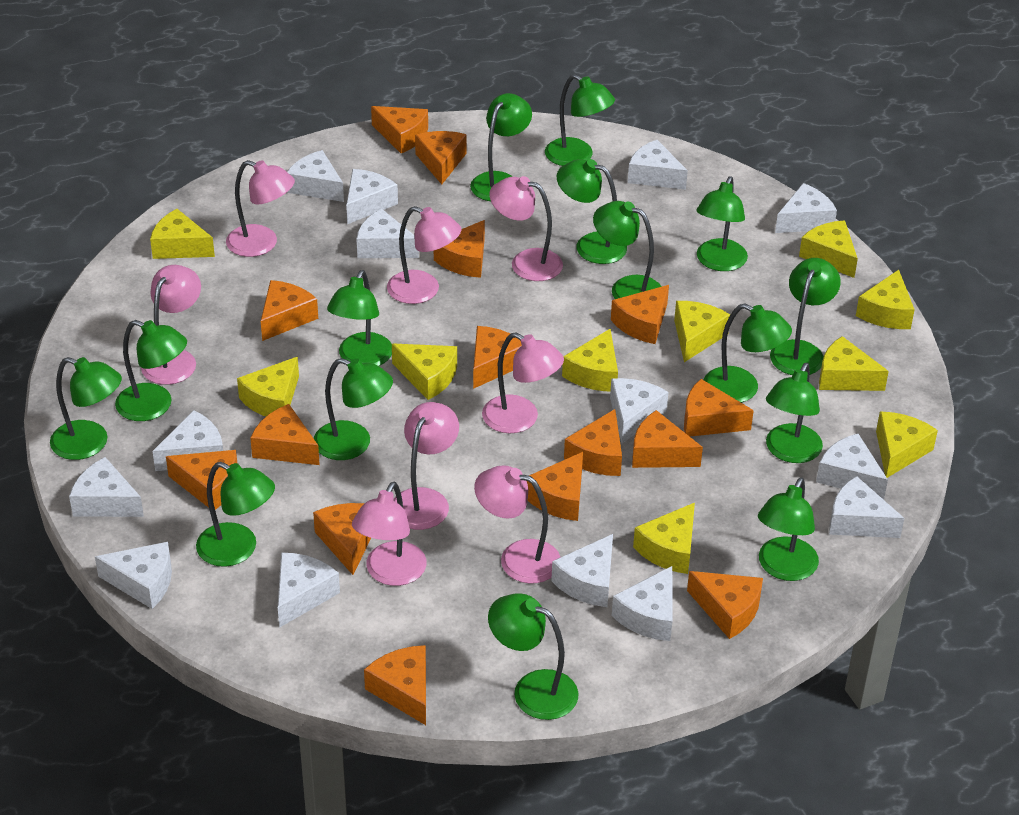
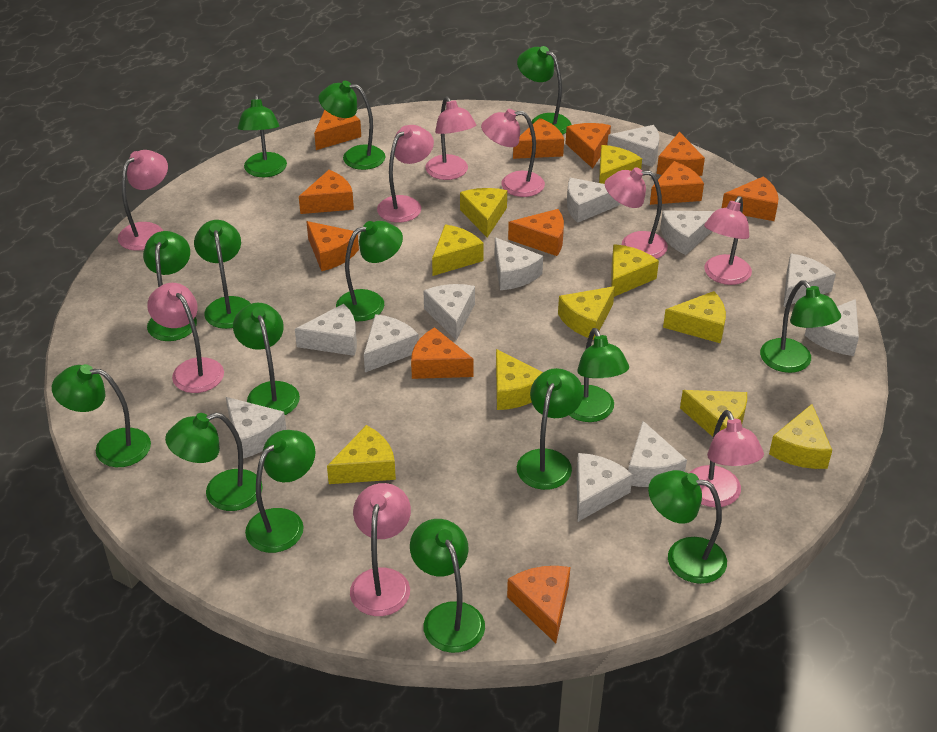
orange cheese: 15 -> 11
pink lamp: 8 -> 9
white cheese: 14 -> 12

